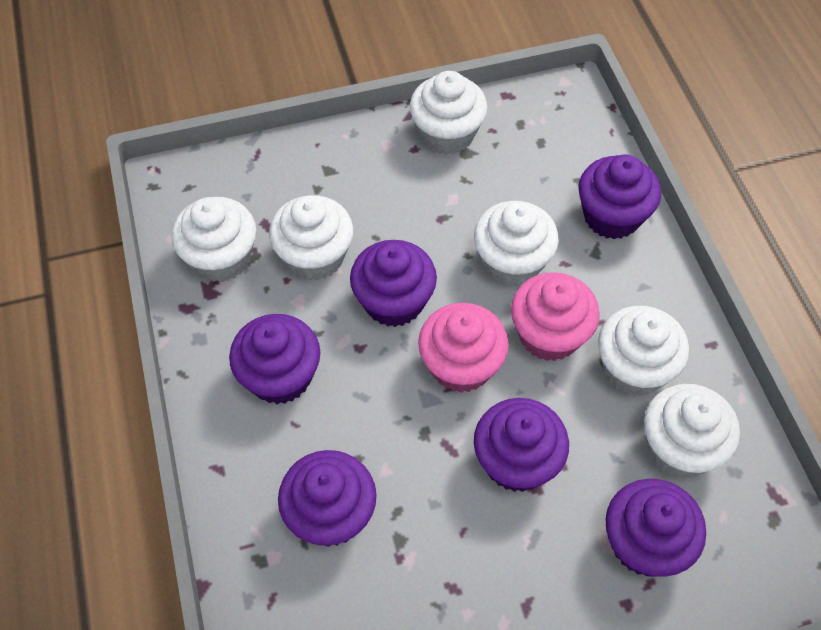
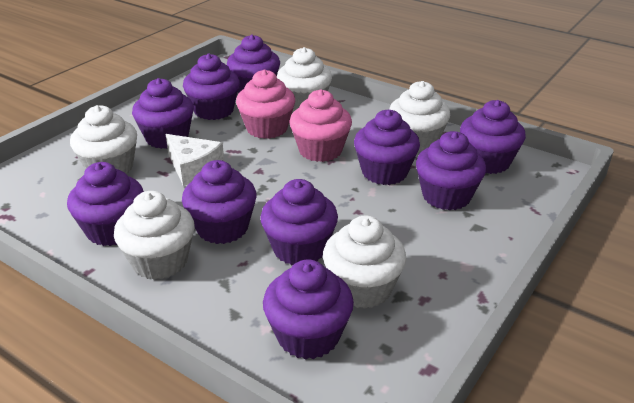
purple cupcake: 6 -> 10
white cheese: 0 -> 1
white cupcake: 6 -> 5

